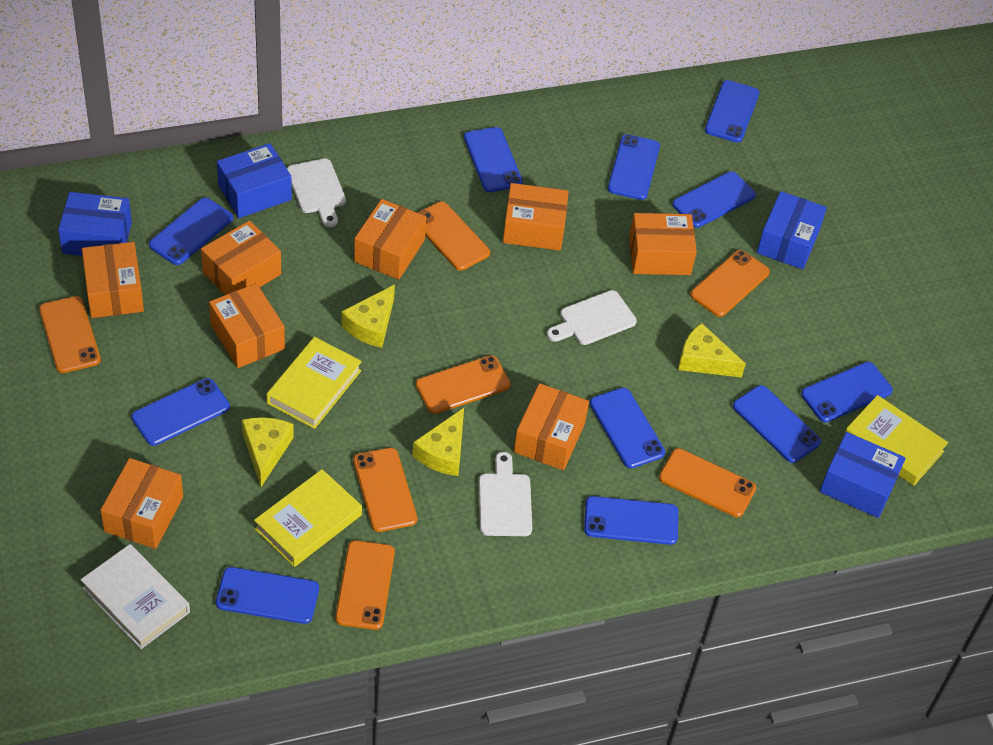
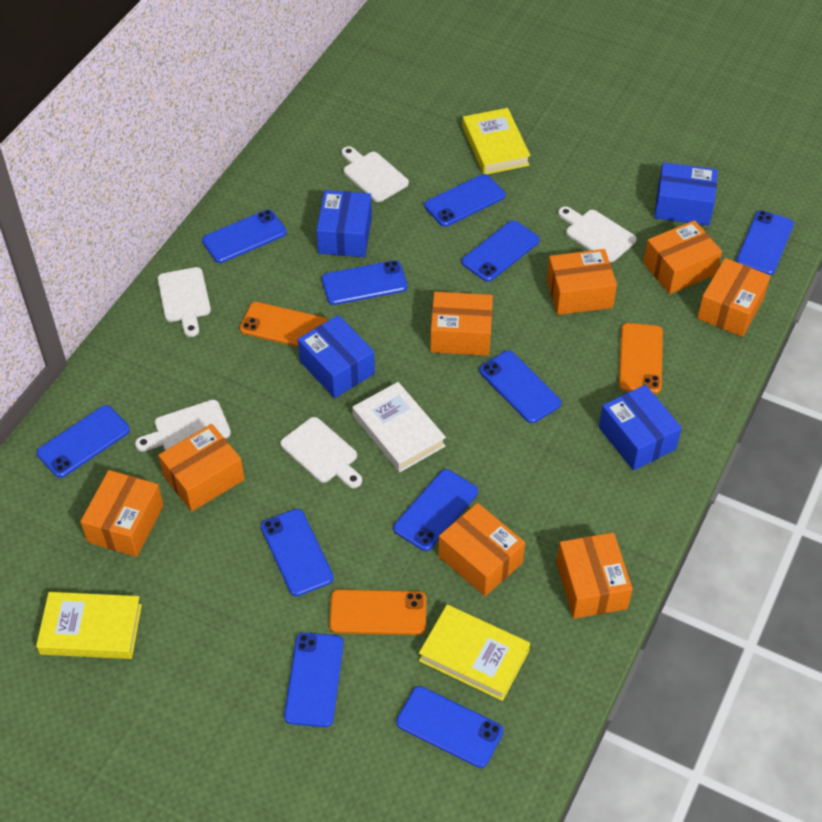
orange phone: 7 -> 3
white cutting board: 3 -> 5
yellow cheese: 4 -> 0

